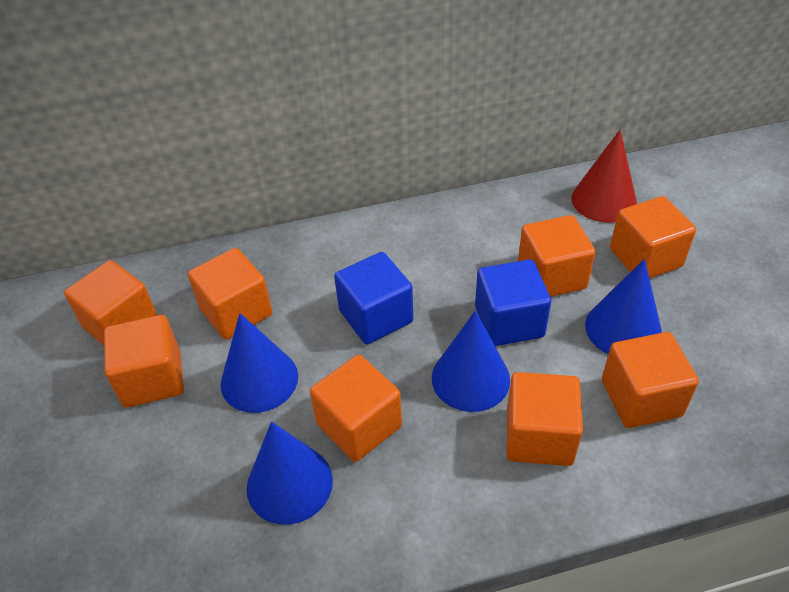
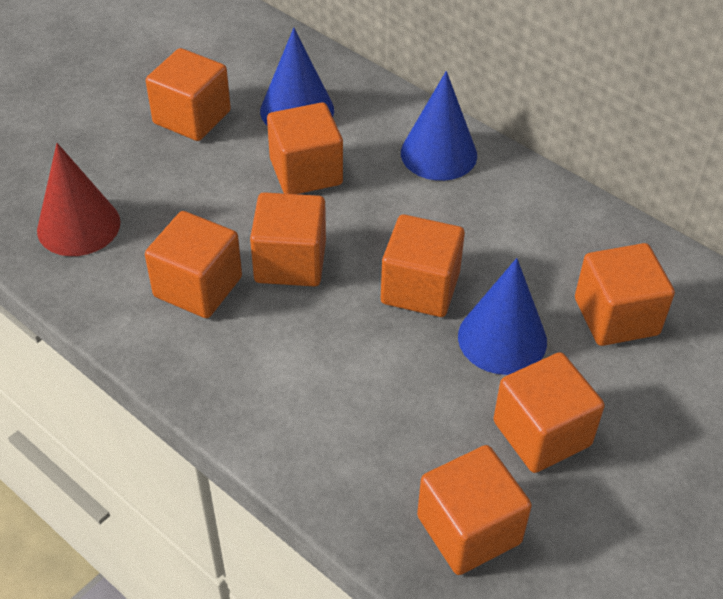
blue cone: 4 -> 3
blue cube: 2 -> 0

